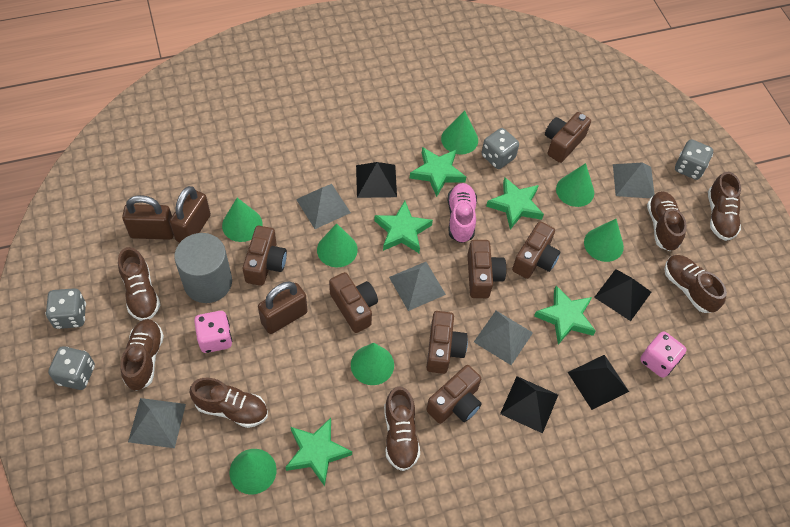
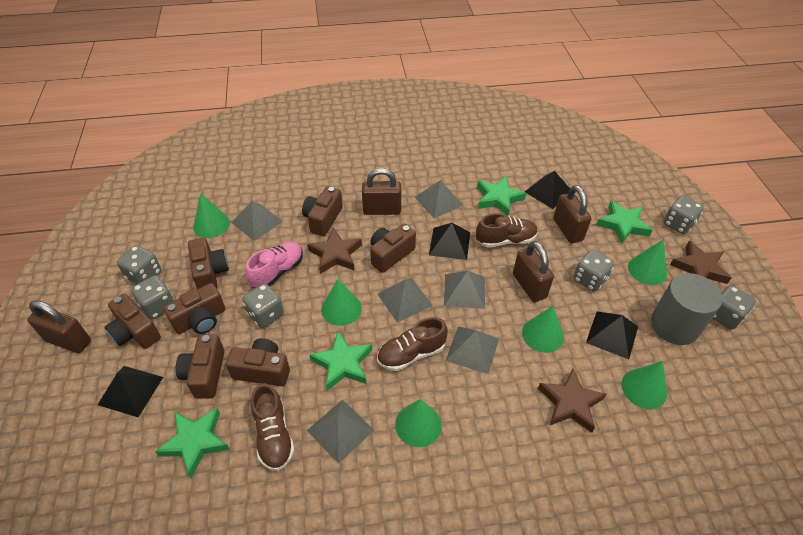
brown padlock: 3 -> 4
brown shoe: 7 -> 3
brown star: 0 -> 3
green cone: 7 -> 6
green star: 5 -> 4
grey dice: 4 -> 6
grey pyramid: 5 -> 6
pink dice: 2 -> 0

